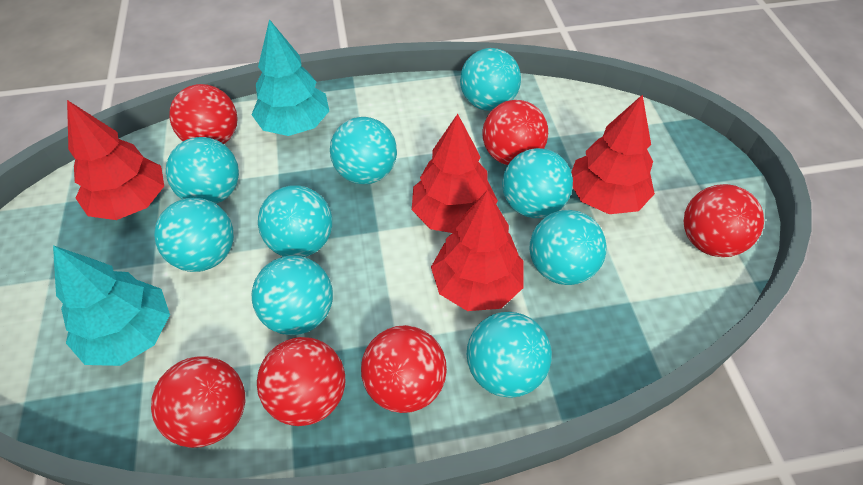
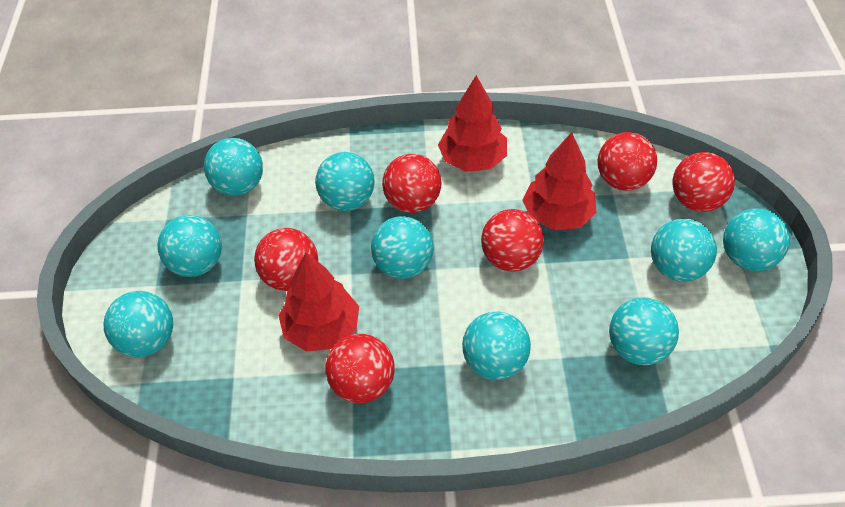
red tree: 4 -> 3
turquoise tree: 2 -> 0

